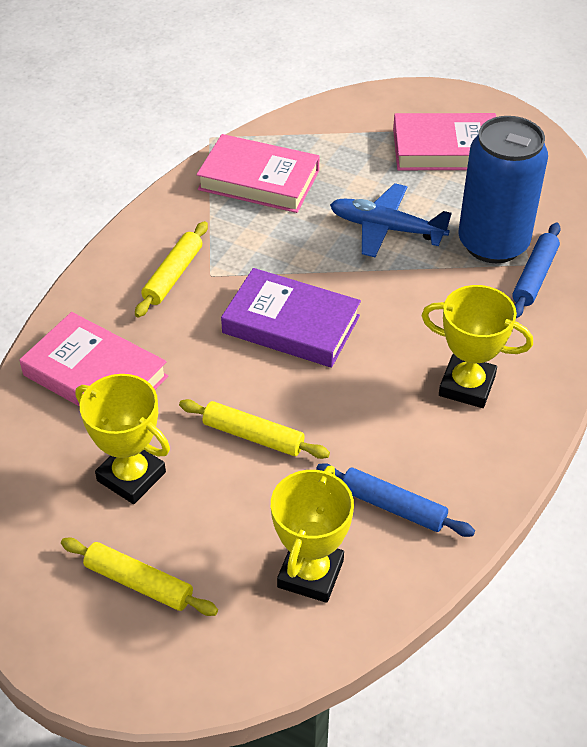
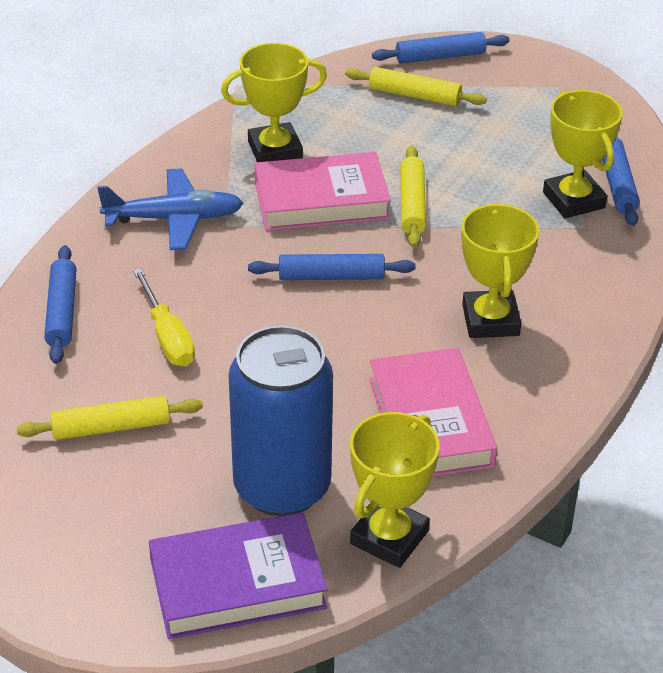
blue rolling pin: 2 -> 4
pink book: 3 -> 2
yellow screwdriver: 0 -> 1
yellow trophy: 3 -> 4

